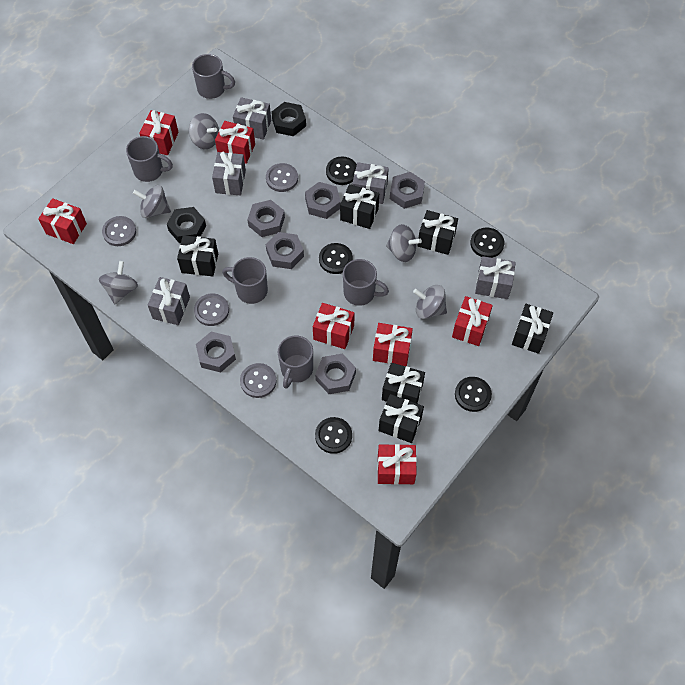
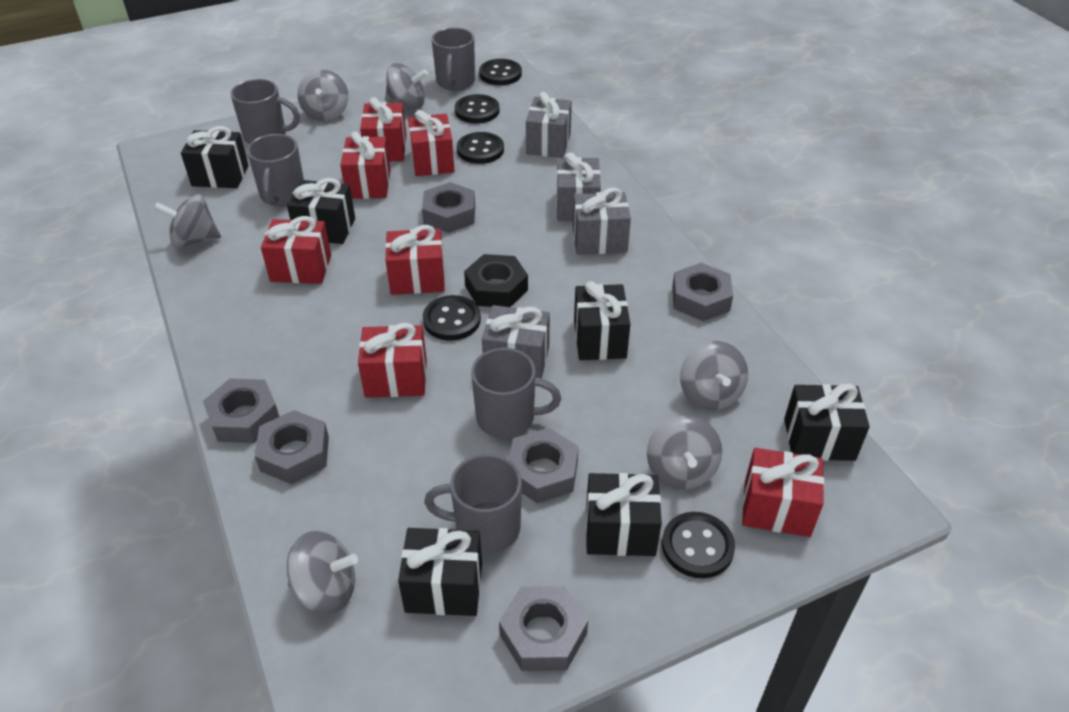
black nut: 2 -> 1
grey button: 4 -> 0
grey gift: 5 -> 4
grey spinning top: 5 -> 6

